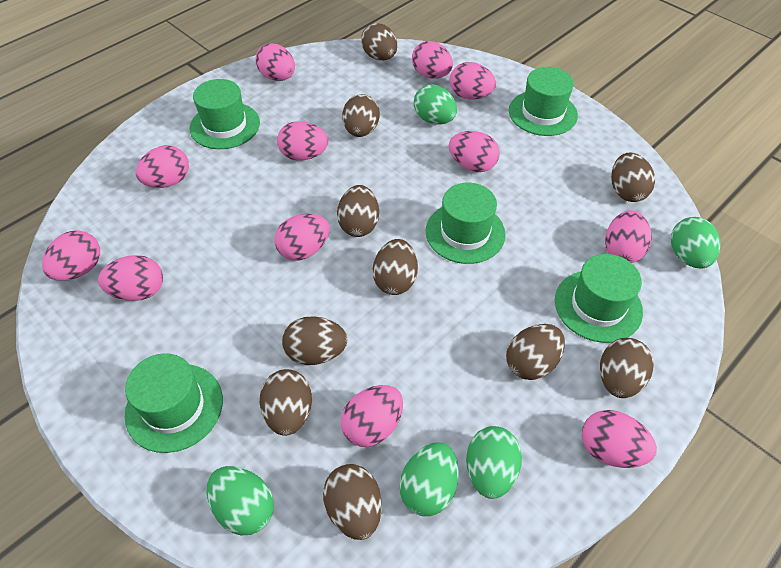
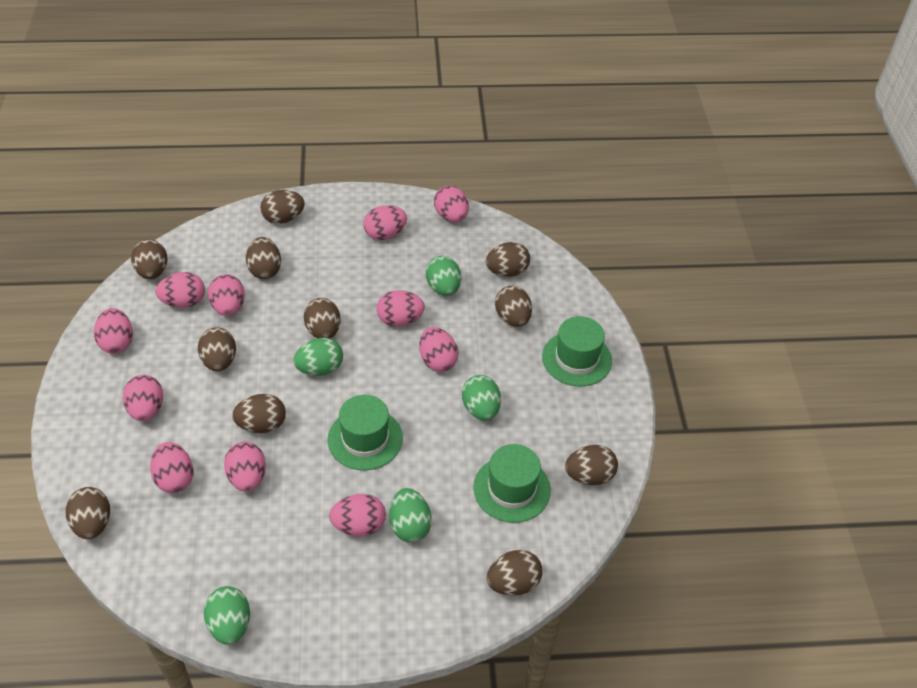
brown egg: 10 -> 11
green hat: 5 -> 3
pink egg: 12 -> 11

